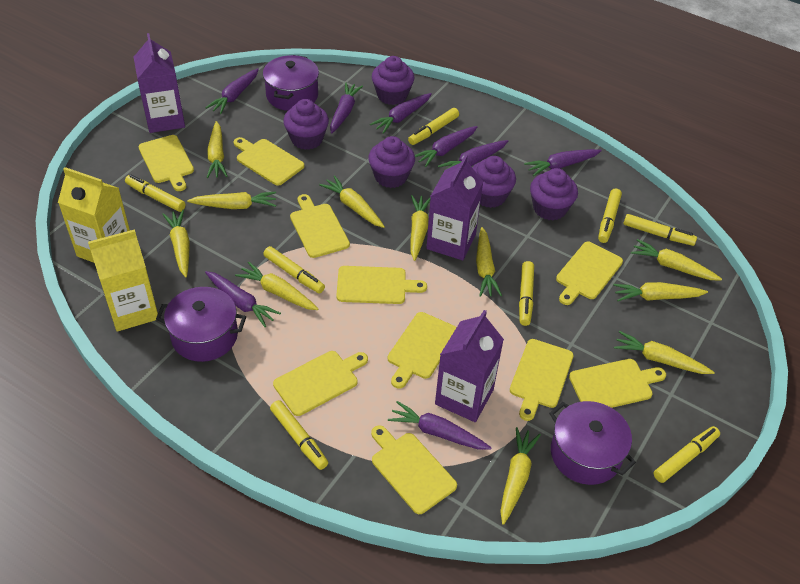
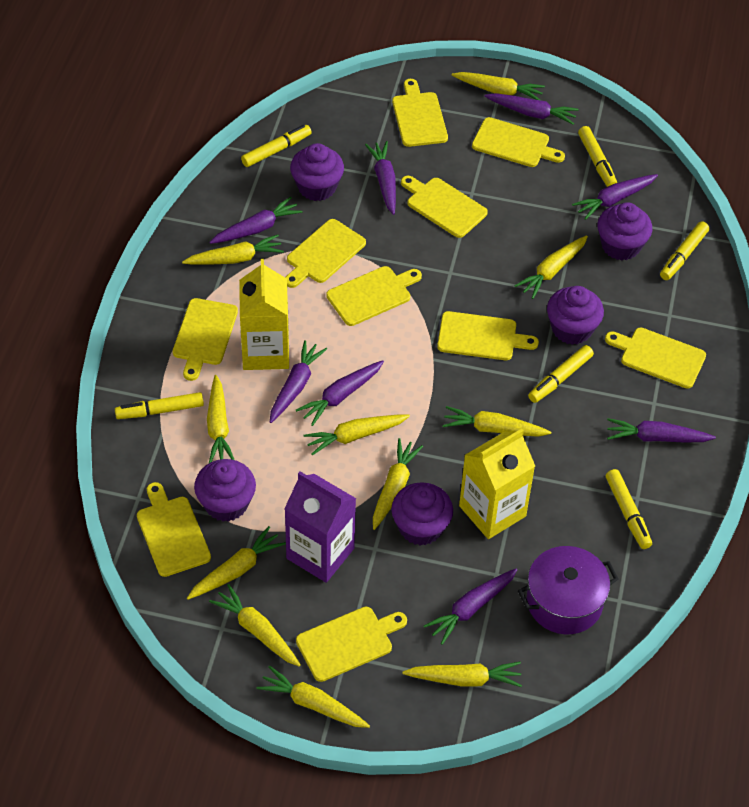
purple carton: 3 -> 1
purple pot: 3 -> 1
yellow marker: 8 -> 6

